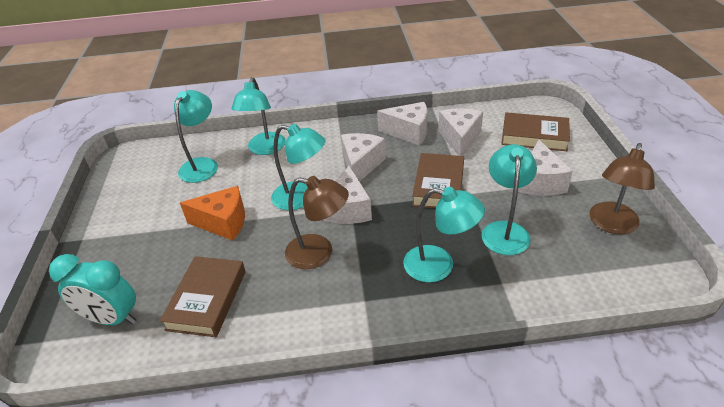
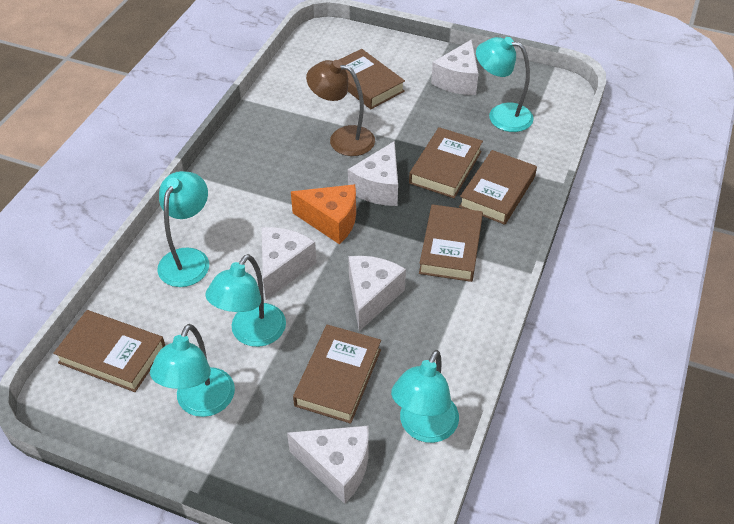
brown book: 3 -> 6
brown lamp: 2 -> 1
turquoise clock: 1 -> 0

